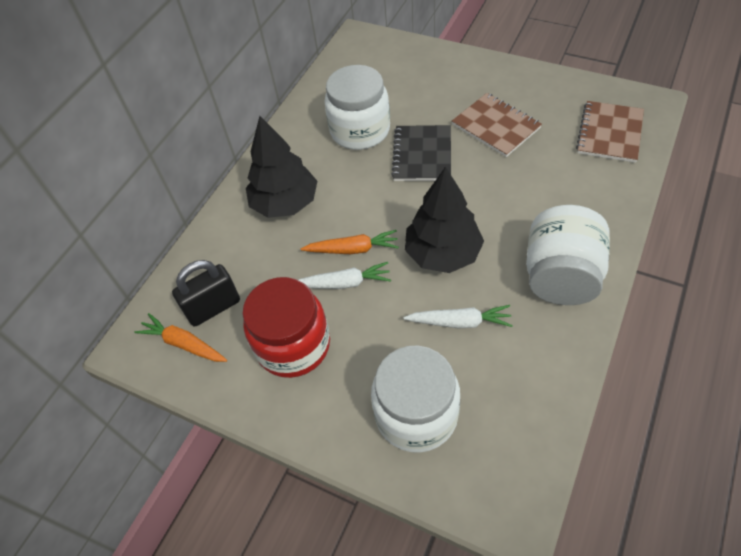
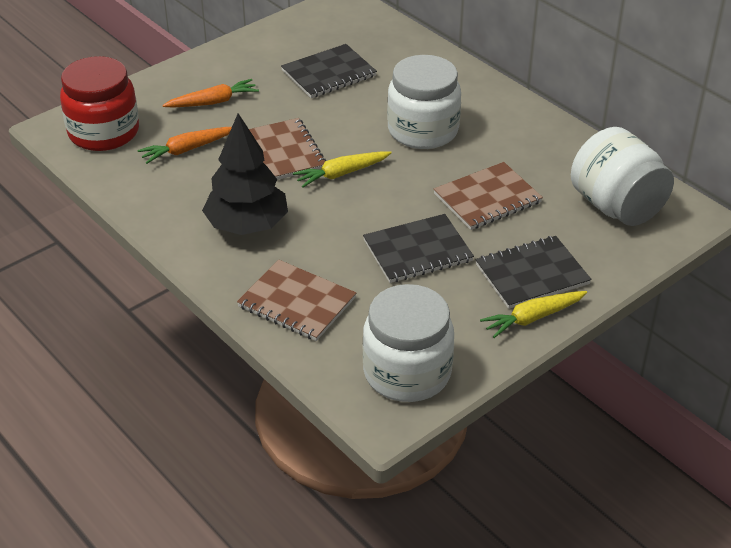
black notebook: 1 -> 3
black padlock: 1 -> 0
black tree: 2 -> 1
brown notebook: 2 -> 3
white carrot: 2 -> 0
yellow carrot: 0 -> 2

